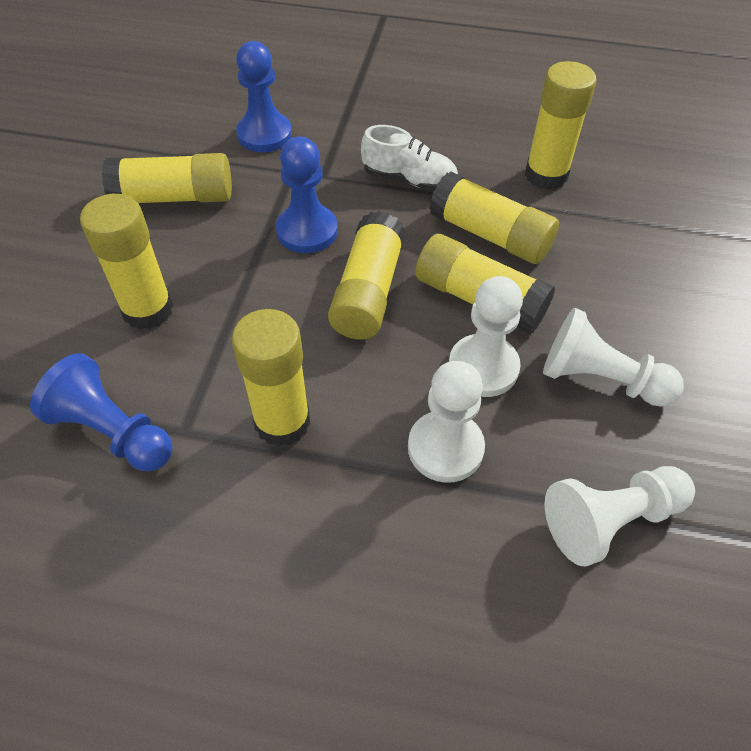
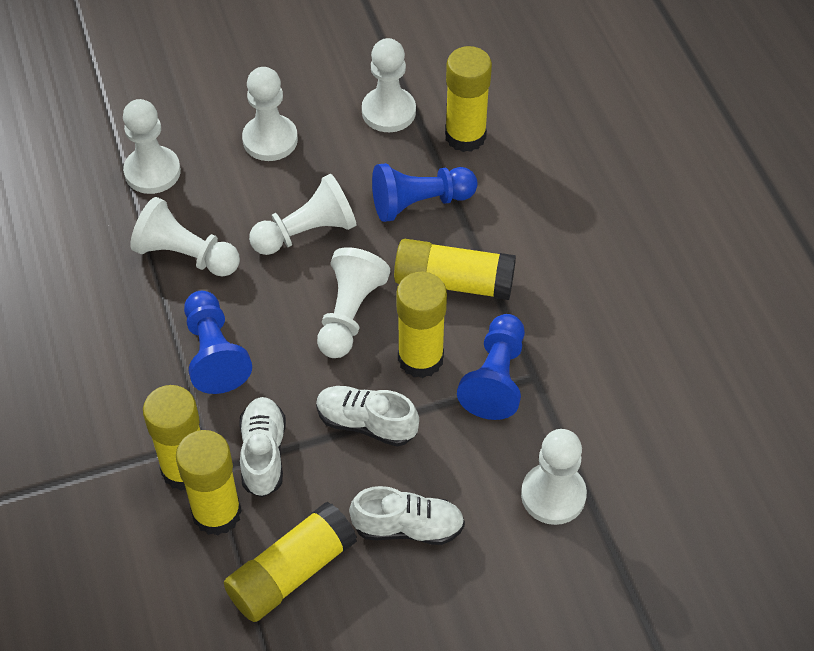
white pawn: 4 -> 7
white shoe: 1 -> 3
yellow glue stick: 7 -> 6

